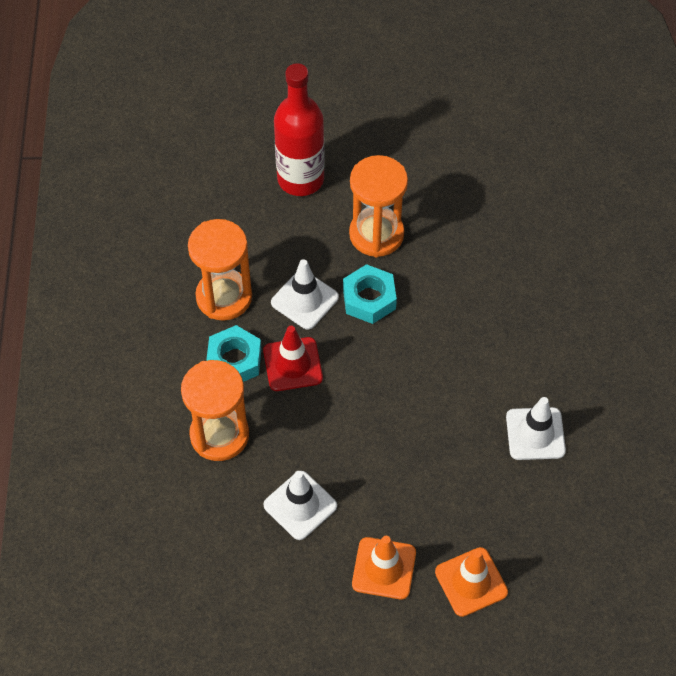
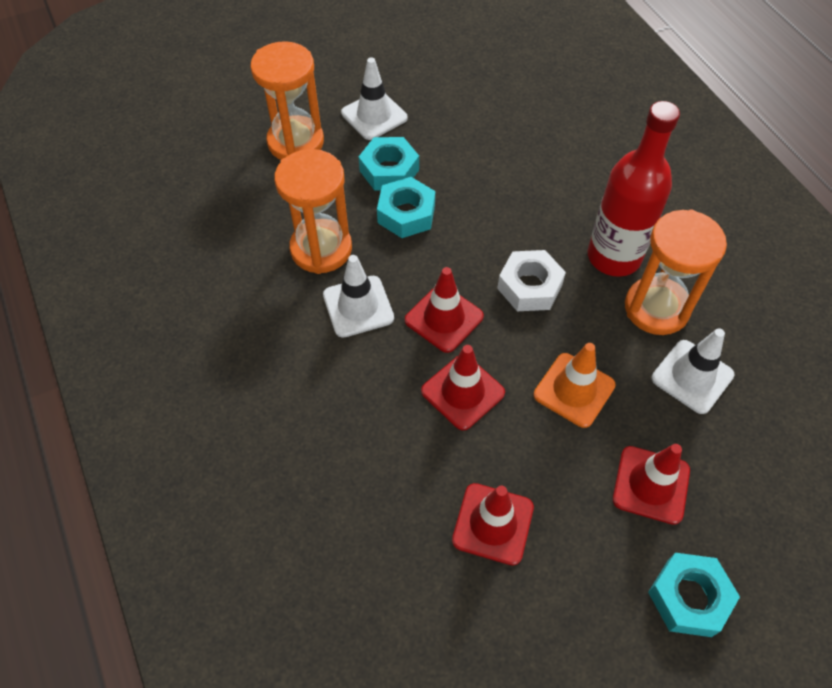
orange traffic cone: 2 -> 1
red traffic cone: 1 -> 4
turquoise nut: 2 -> 3
white nut: 0 -> 1

